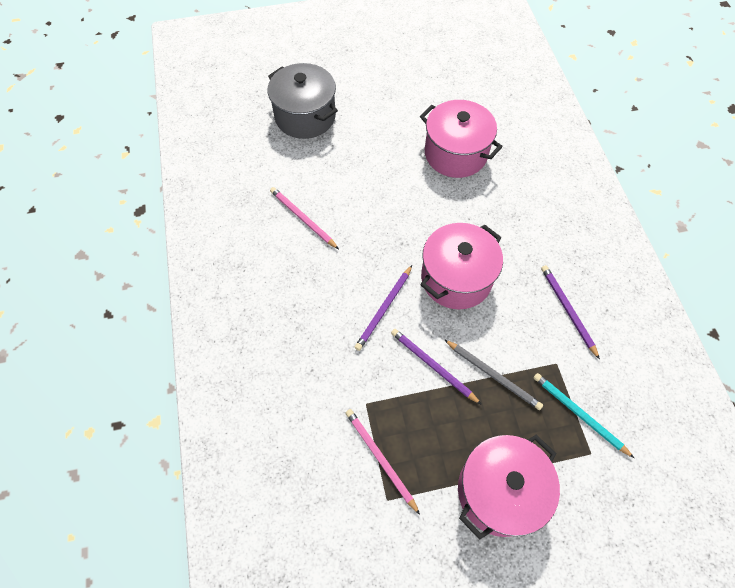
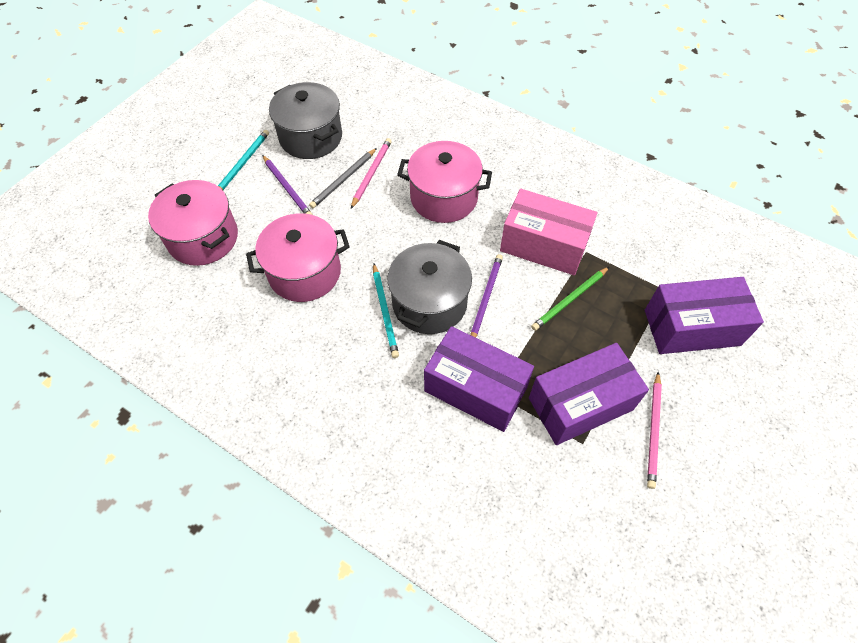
green pencil: 0 -> 1
grey pot: 1 -> 2
pink box: 0 -> 1
purple box: 0 -> 3
purple pencil: 3 -> 2
turquoise pencil: 1 -> 2

